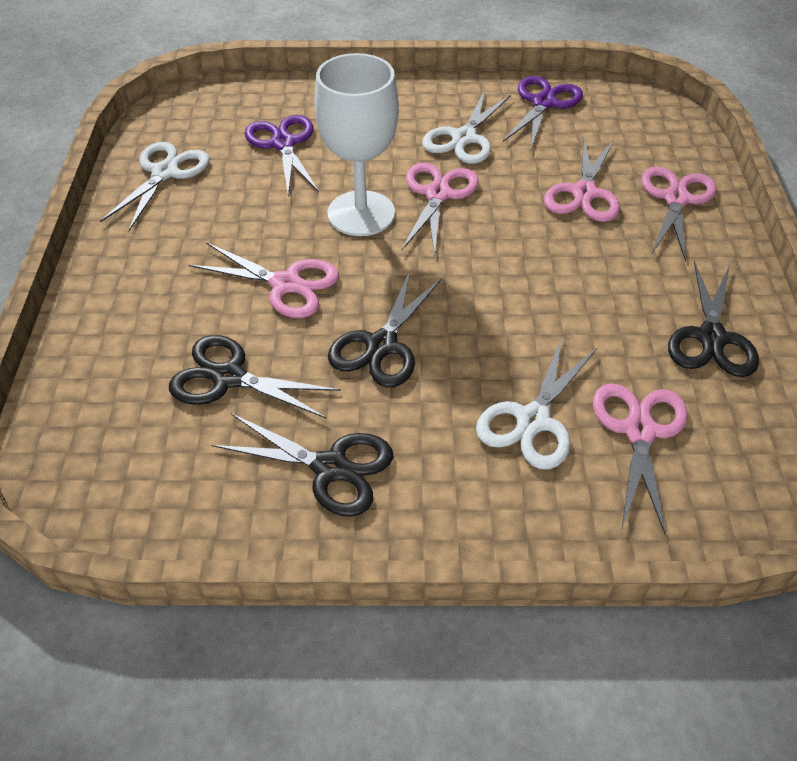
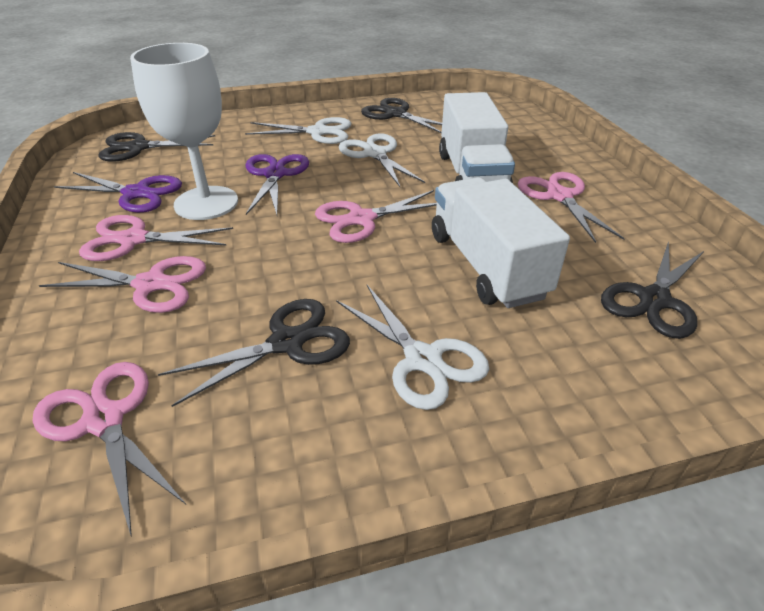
white truck: 0 -> 2

